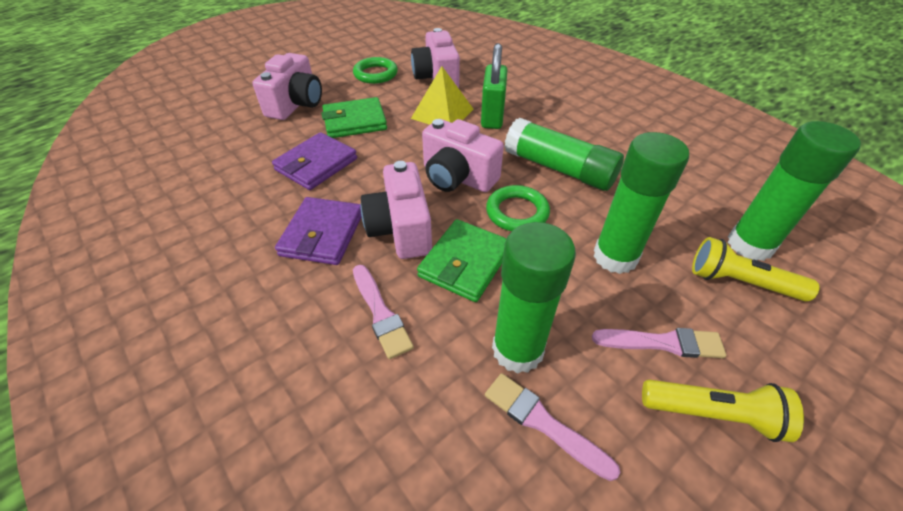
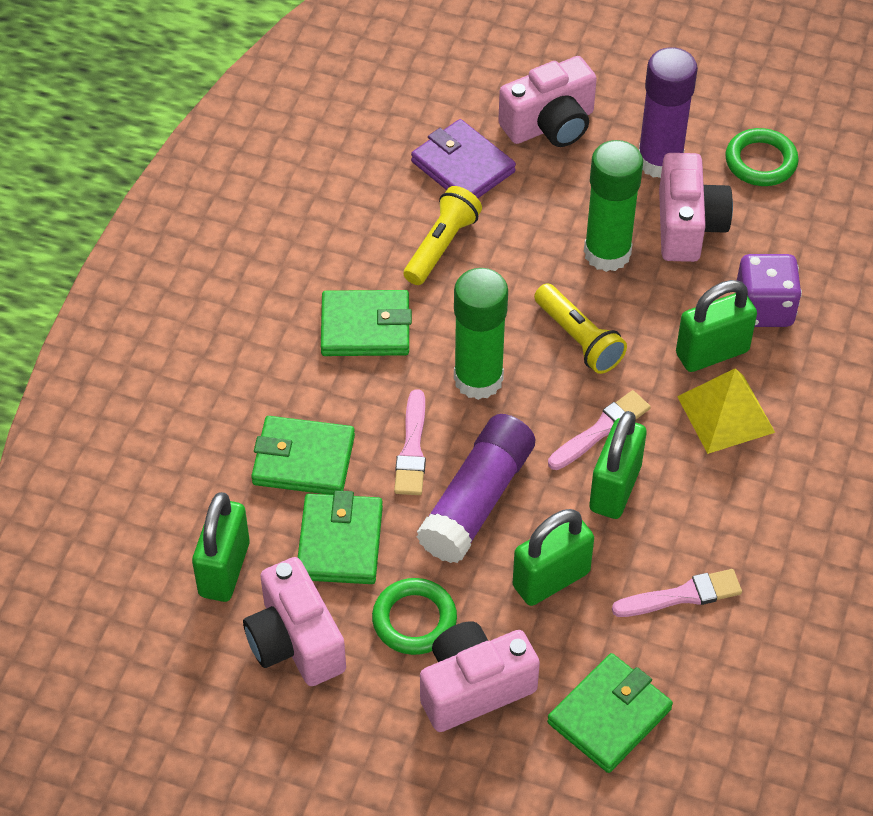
green glue stick: 4 -> 2
green padlock: 1 -> 4
green wallet: 2 -> 4
purple dice: 0 -> 1
purple glue stick: 0 -> 2
purple wallet: 2 -> 1

